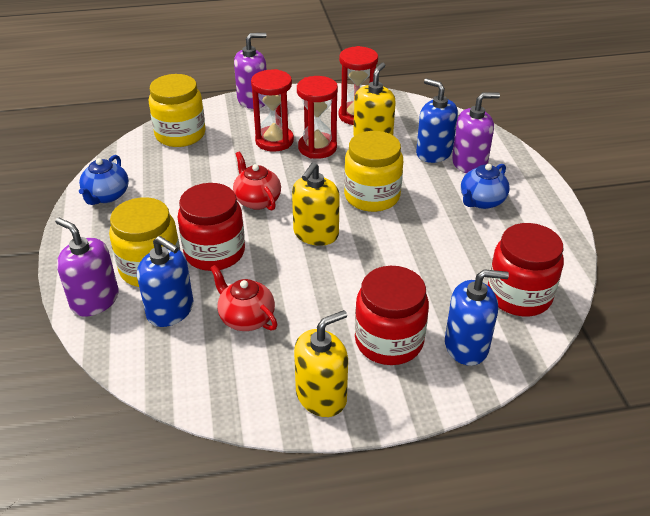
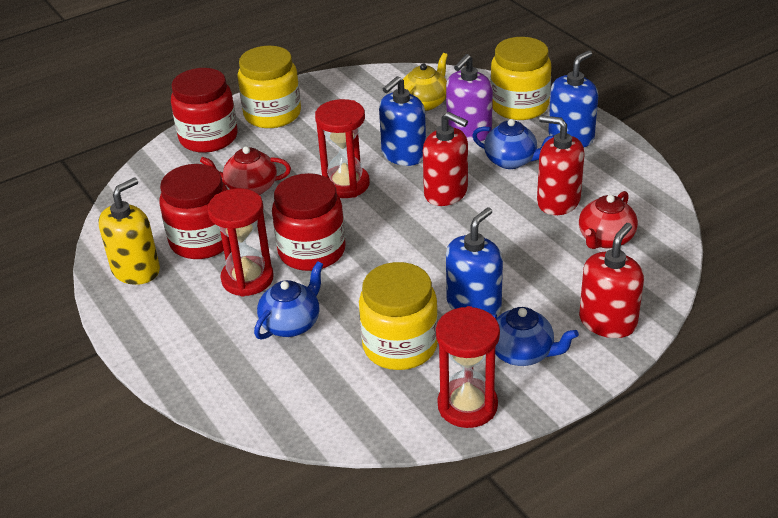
blue teapot: 2 -> 3
purple soap dispenser: 3 -> 1
red soap dispenser: 0 -> 3
yellow soap dispenser: 3 -> 1
yellow teapot: 0 -> 1

